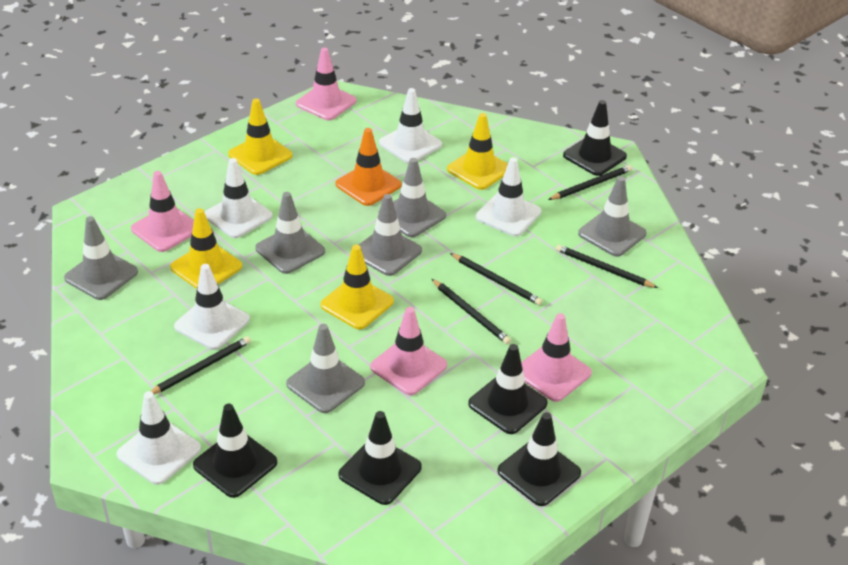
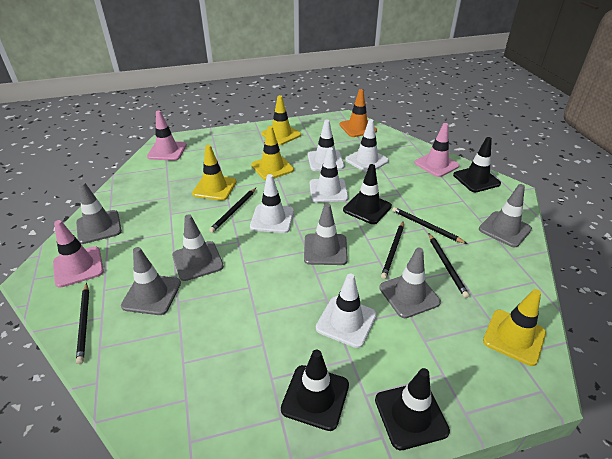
black traffic cone: 5 -> 4
pink traffic cone: 4 -> 3

